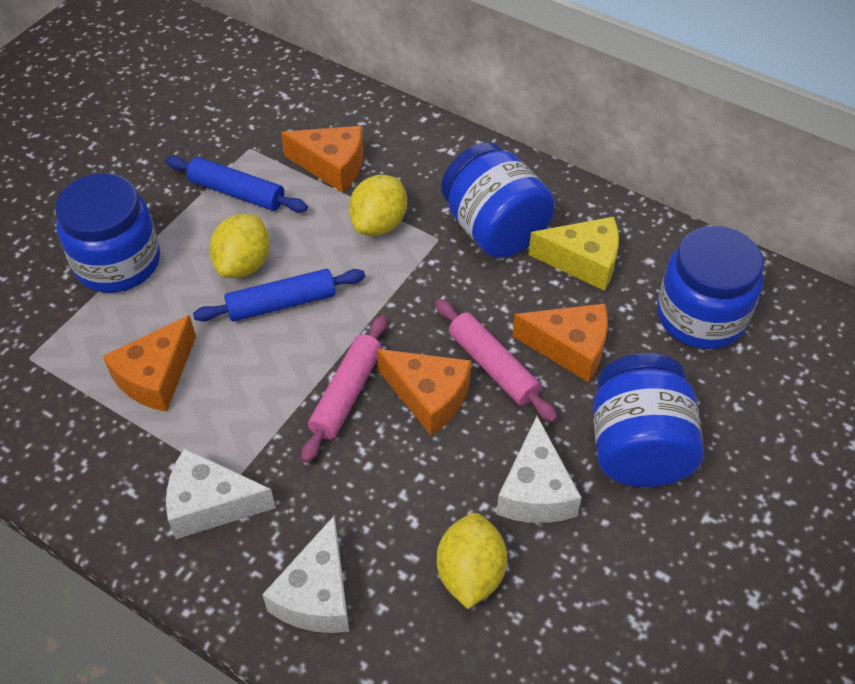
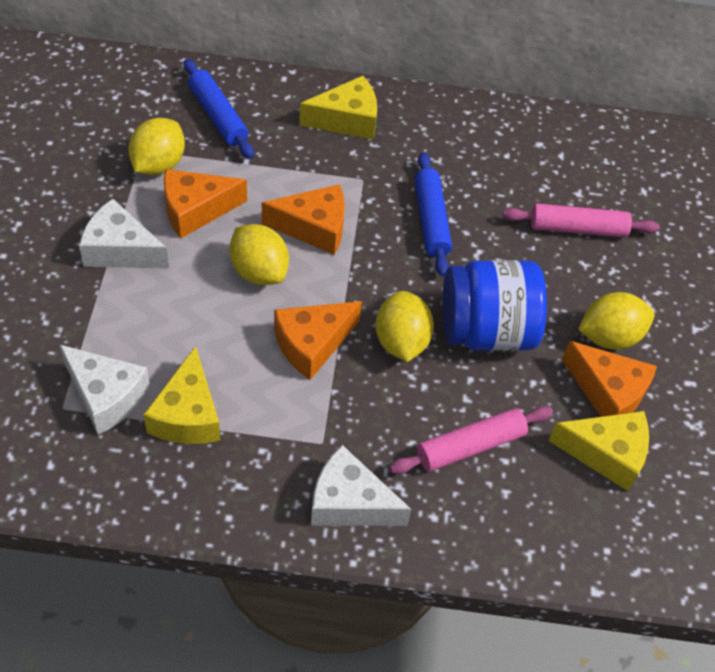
blue jar: 4 -> 1
yellow cheese: 1 -> 3
yellow lemon: 3 -> 4

